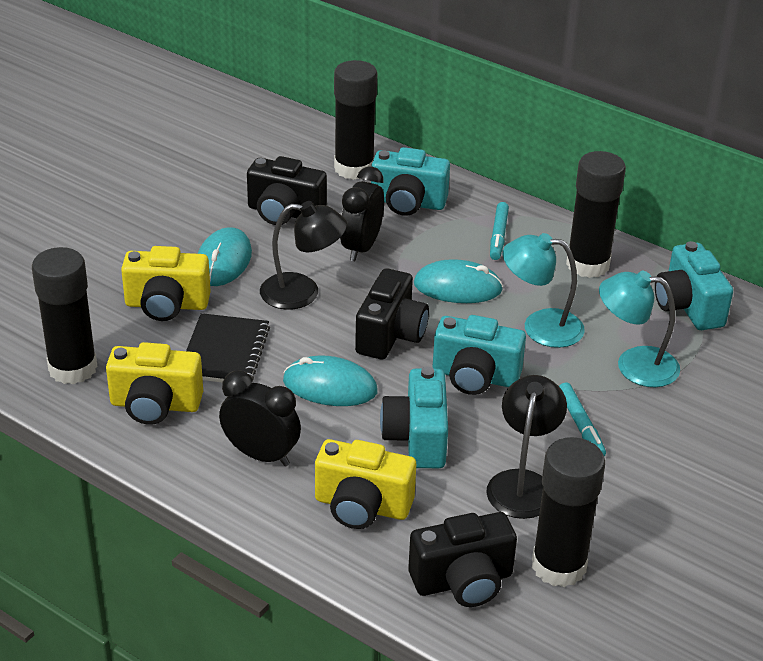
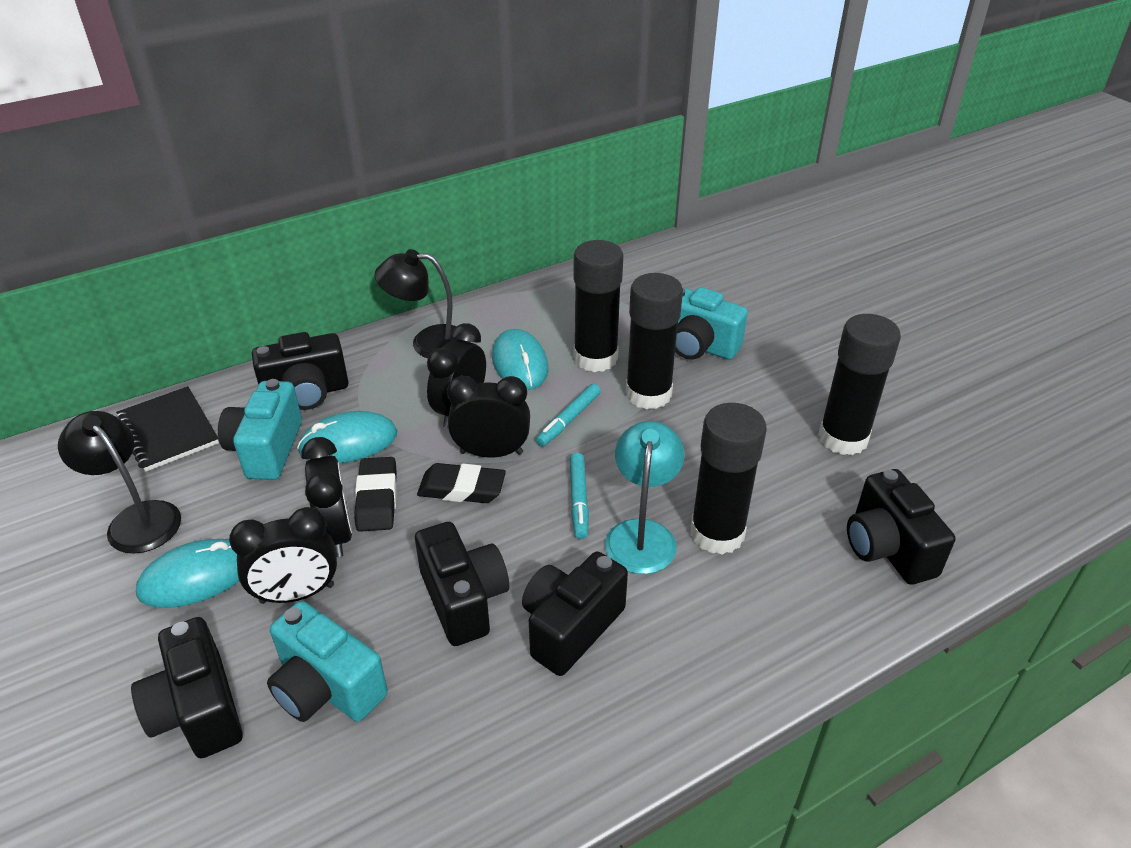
black camera: 3 -> 5
black clock: 2 -> 4
black eraser: 0 -> 2
turquoise camera: 4 -> 3
turquoise lamp: 2 -> 1
yellow camera: 3 -> 0

